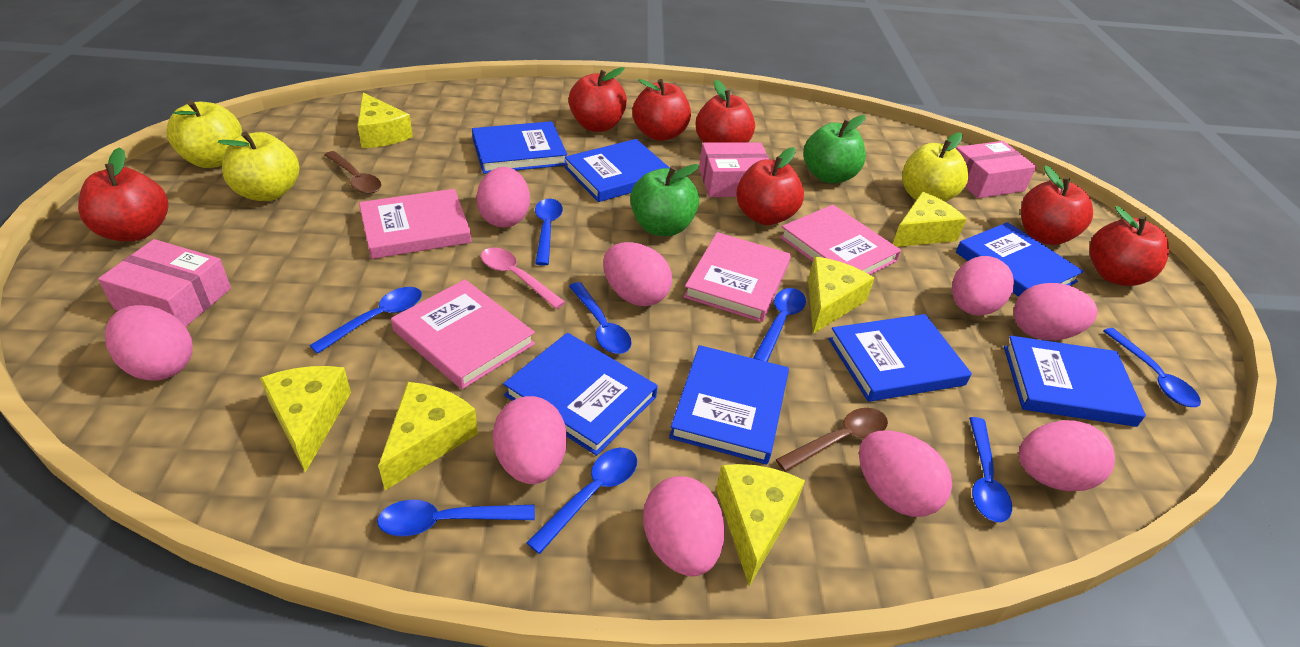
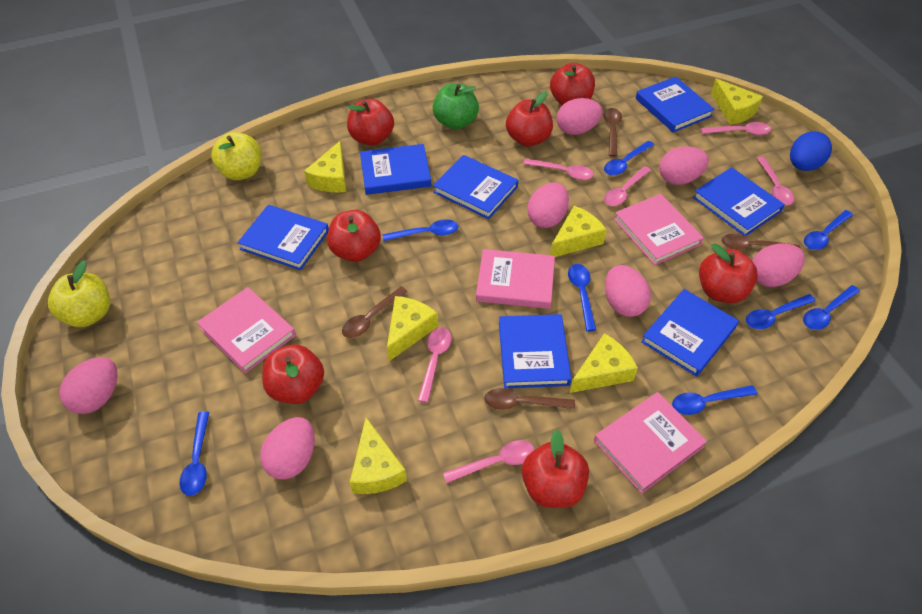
blue egg: 0 -> 1
brown spoon: 2 -> 4
green apple: 2 -> 1
pink box: 3 -> 0
pink egg: 9 -> 7
pink spoon: 1 -> 6
yellow apple: 3 -> 2

